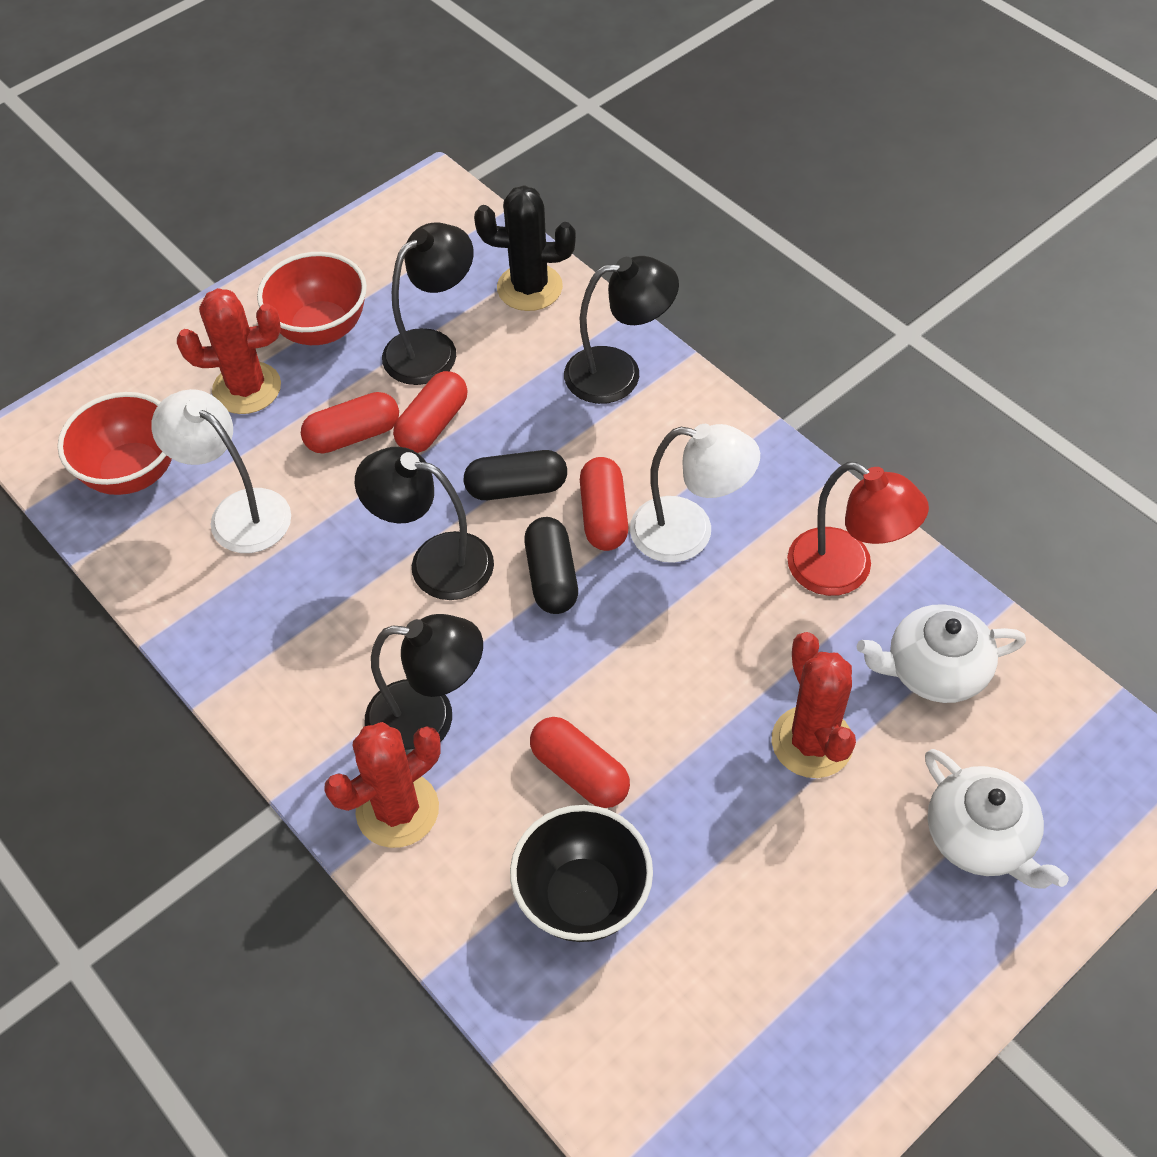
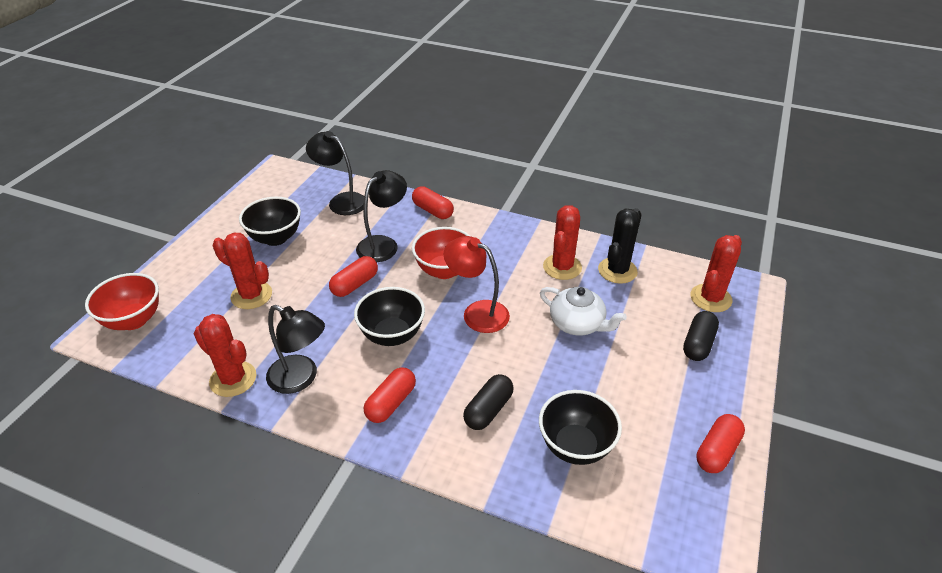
black bowl: 1 -> 3
black lamp: 4 -> 3
red cactus: 3 -> 4
white lamp: 2 -> 0
white teapot: 2 -> 1

